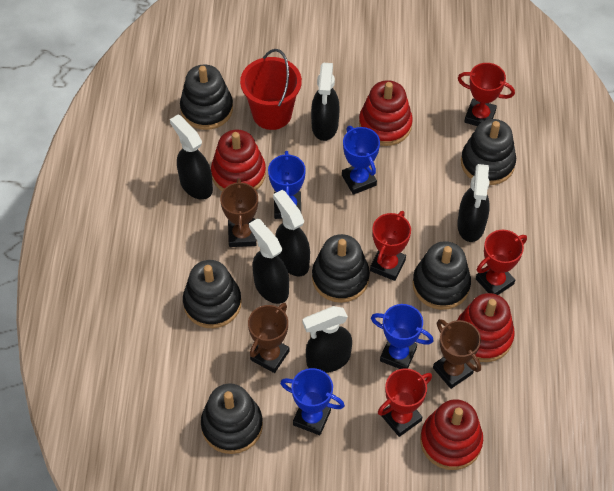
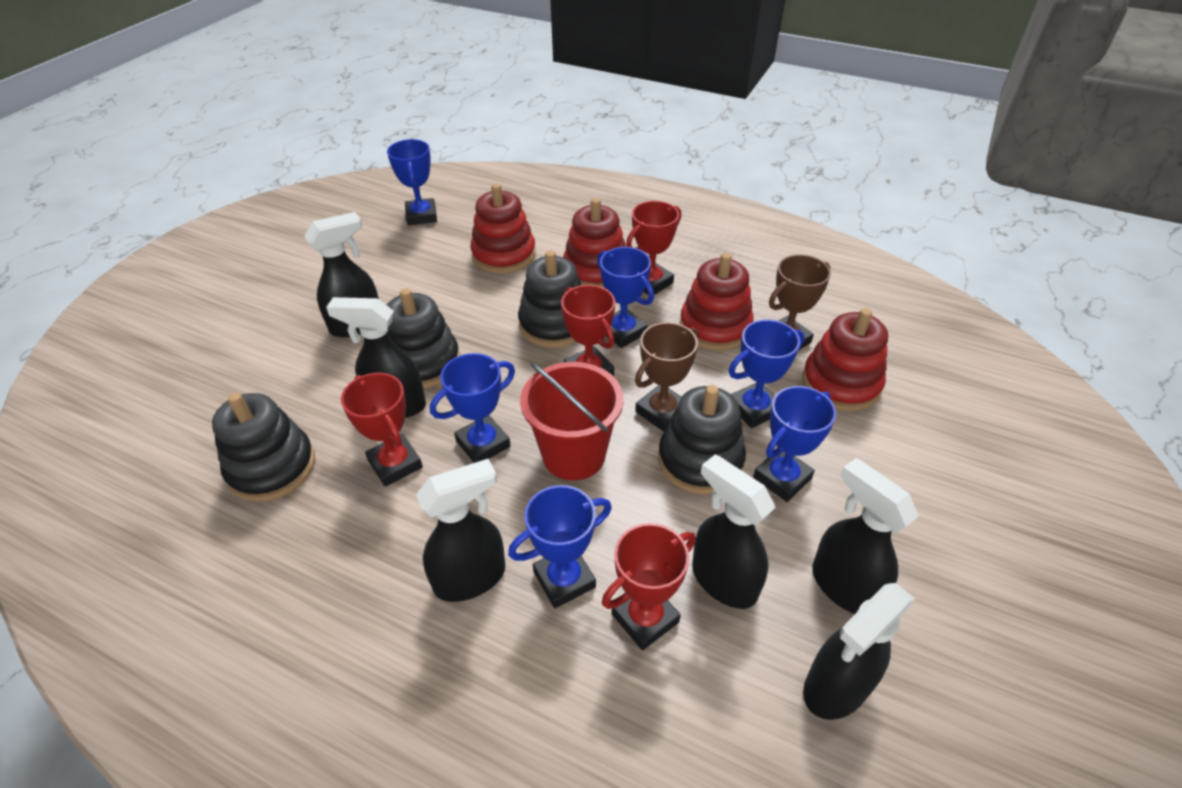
black stacking toy: 6 -> 4
blue trophy: 4 -> 6
brown trophy: 3 -> 2

